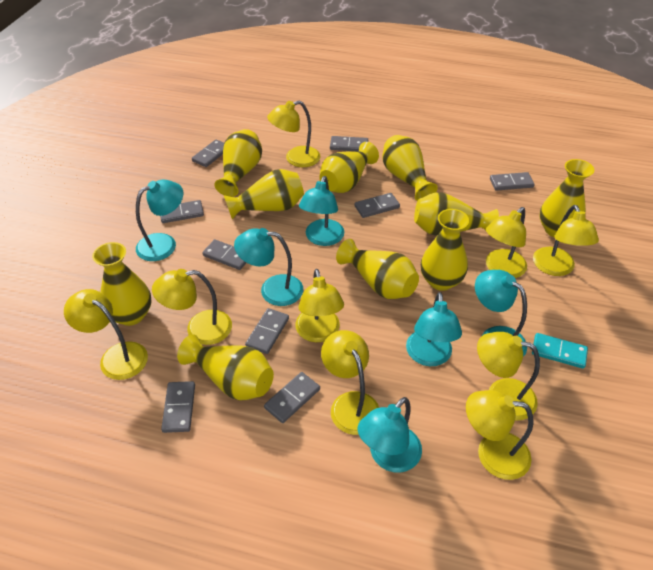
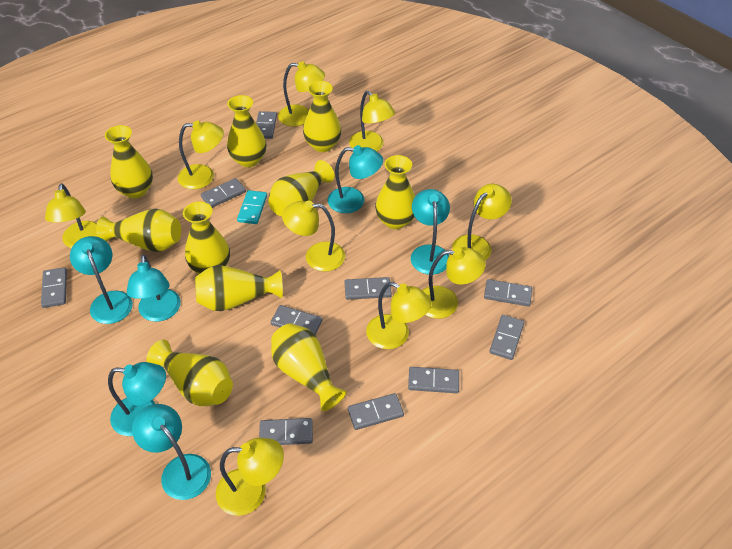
grey domino: 9 -> 10

